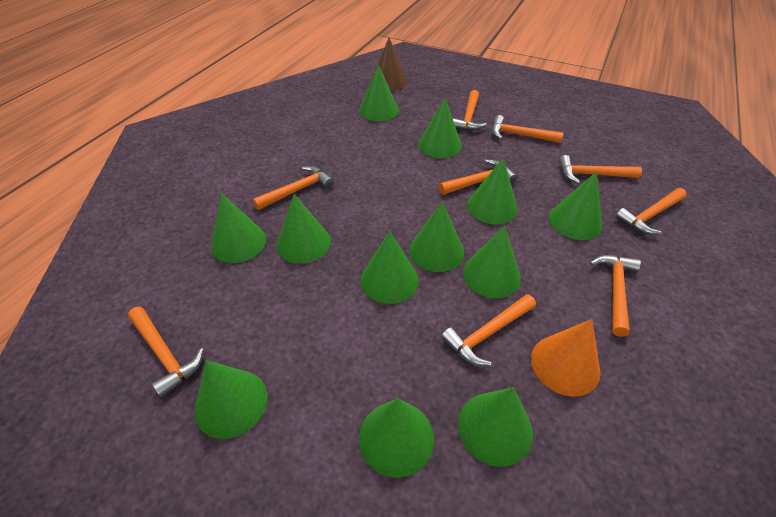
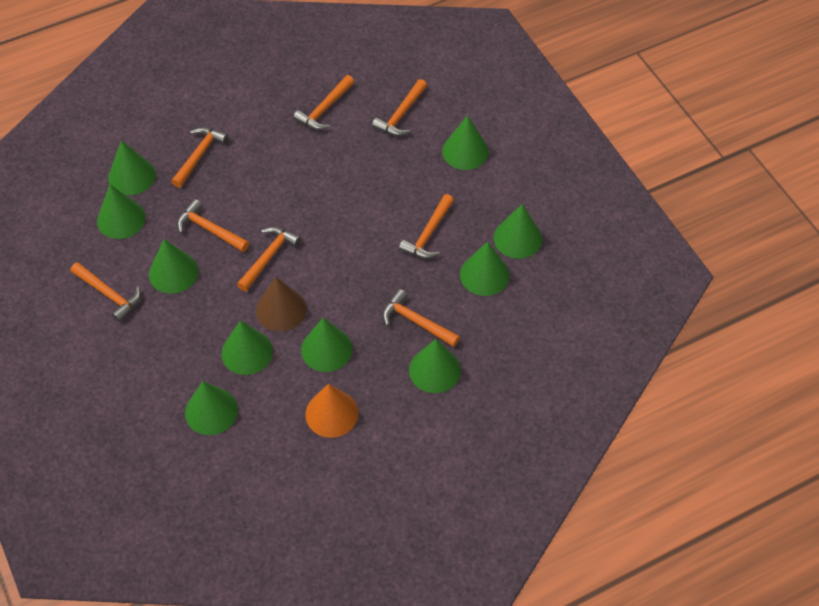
green cone: 12 -> 10
orange hammer: 9 -> 8

